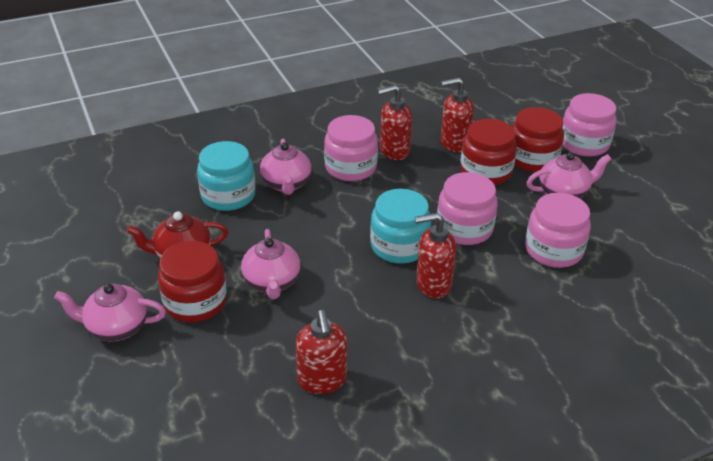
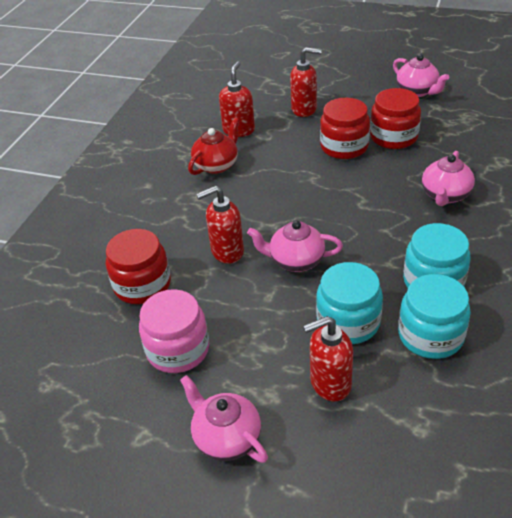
pink jar: 4 -> 1
turquoise jar: 2 -> 3

